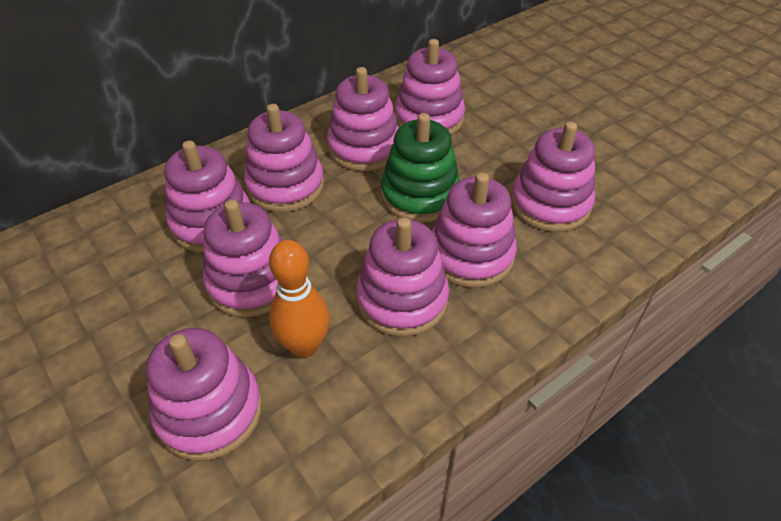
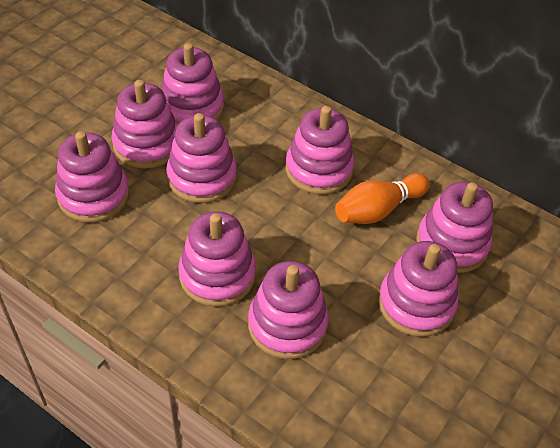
green stacking toy: 1 -> 0

